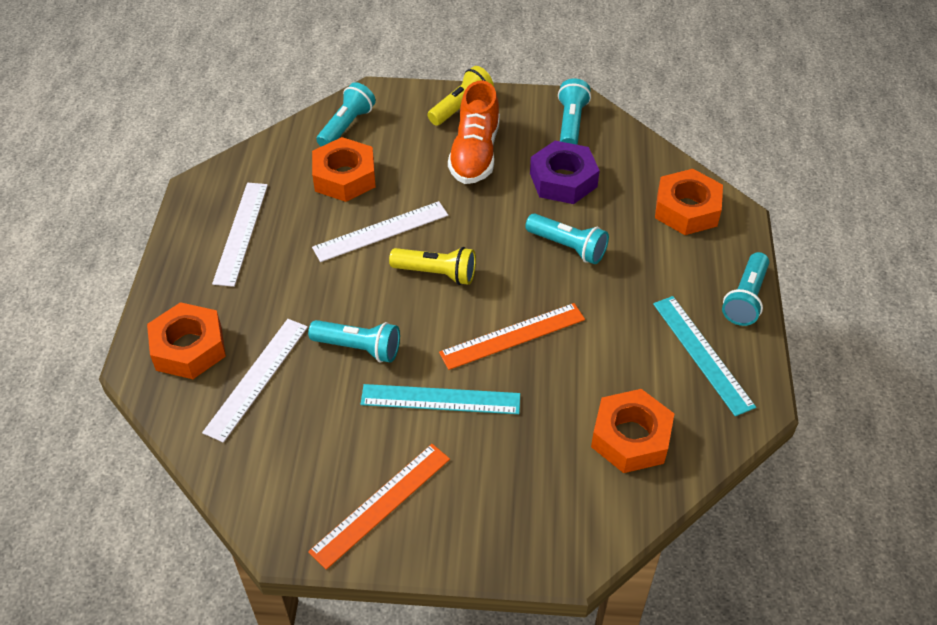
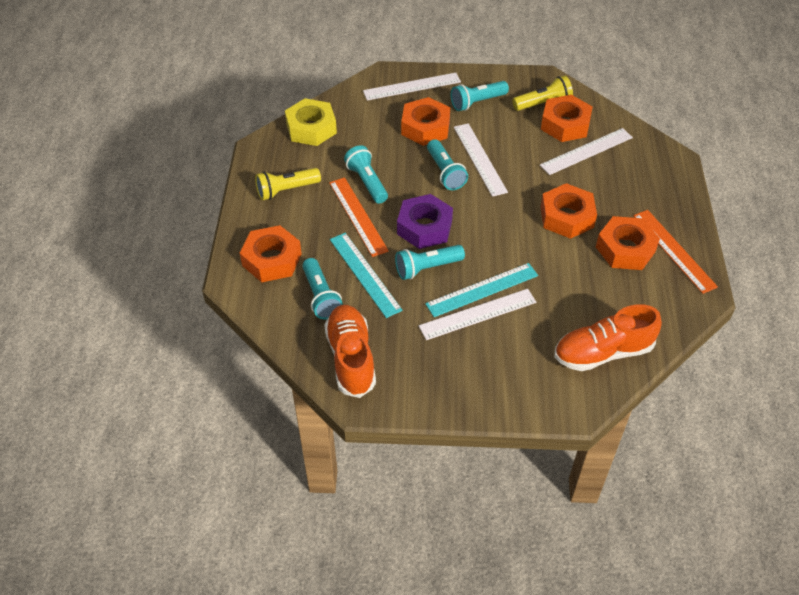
orange nut: 4 -> 5
orange shoe: 1 -> 2
white ruler: 3 -> 4
yellow nut: 0 -> 1

